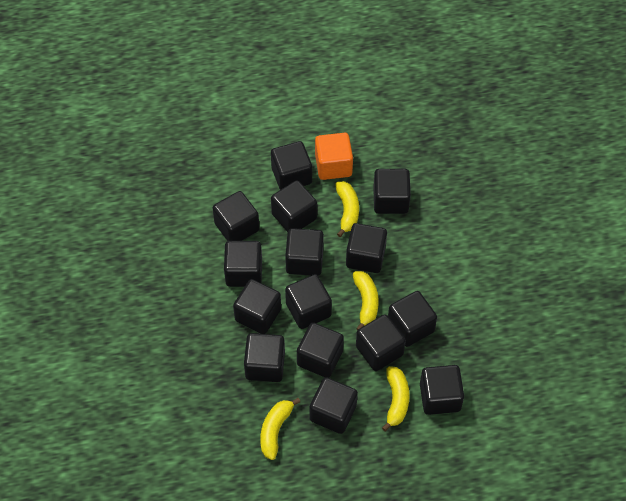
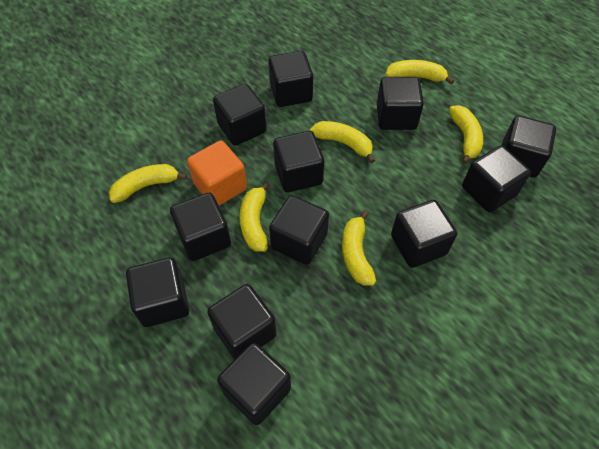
black cube: 15 -> 12
yellow banana: 4 -> 6

